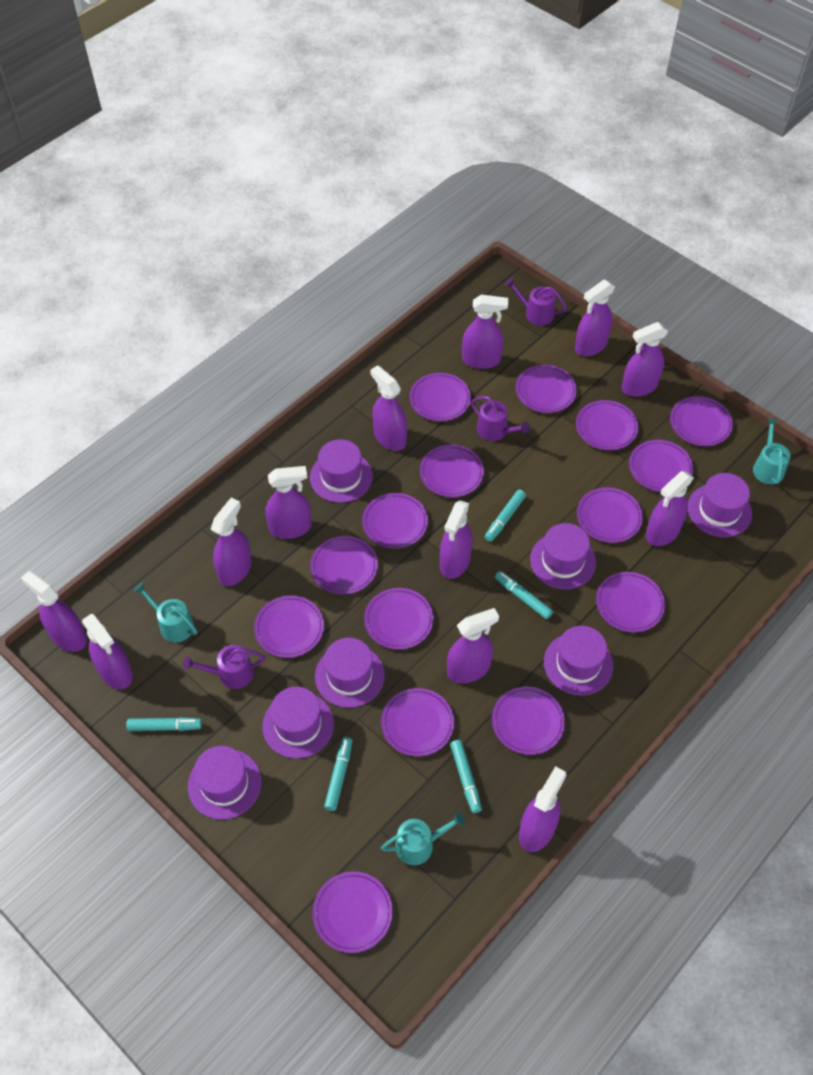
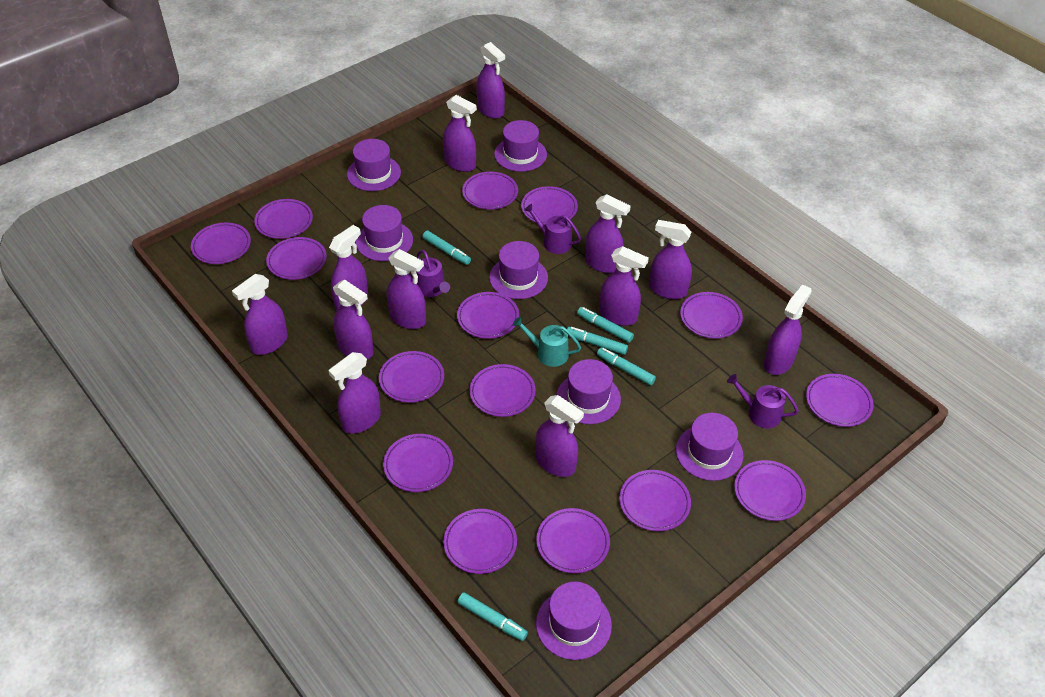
turquoise watering can: 3 -> 1

